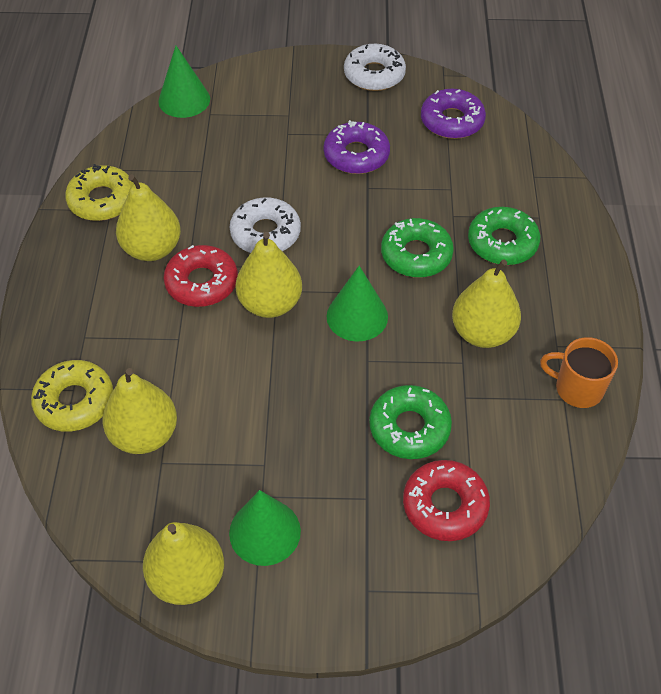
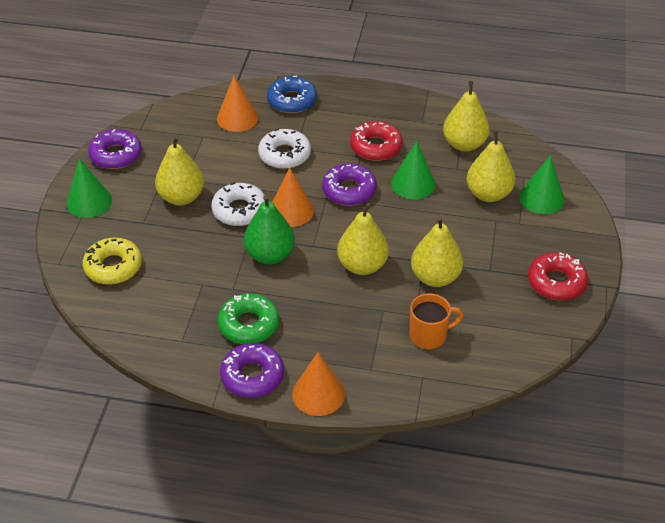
blue donut: 0 -> 1
green donut: 3 -> 1
green pear: 0 -> 1
orange cone: 0 -> 3
purple donut: 2 -> 3
yellow donut: 2 -> 1

